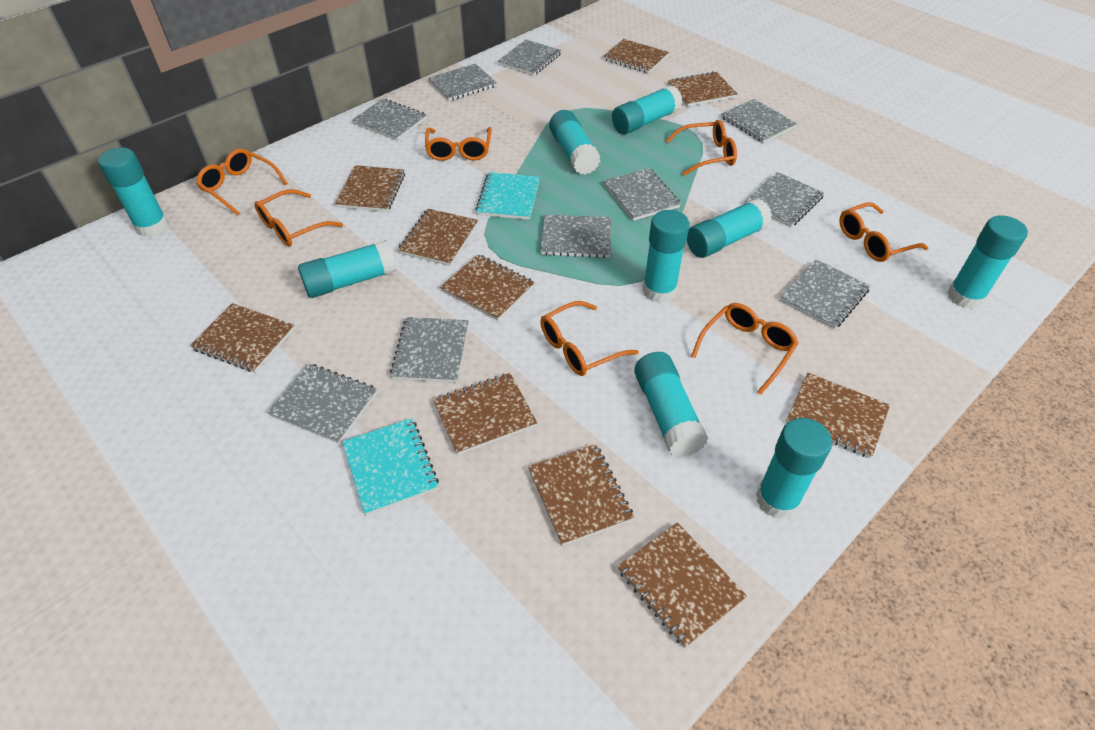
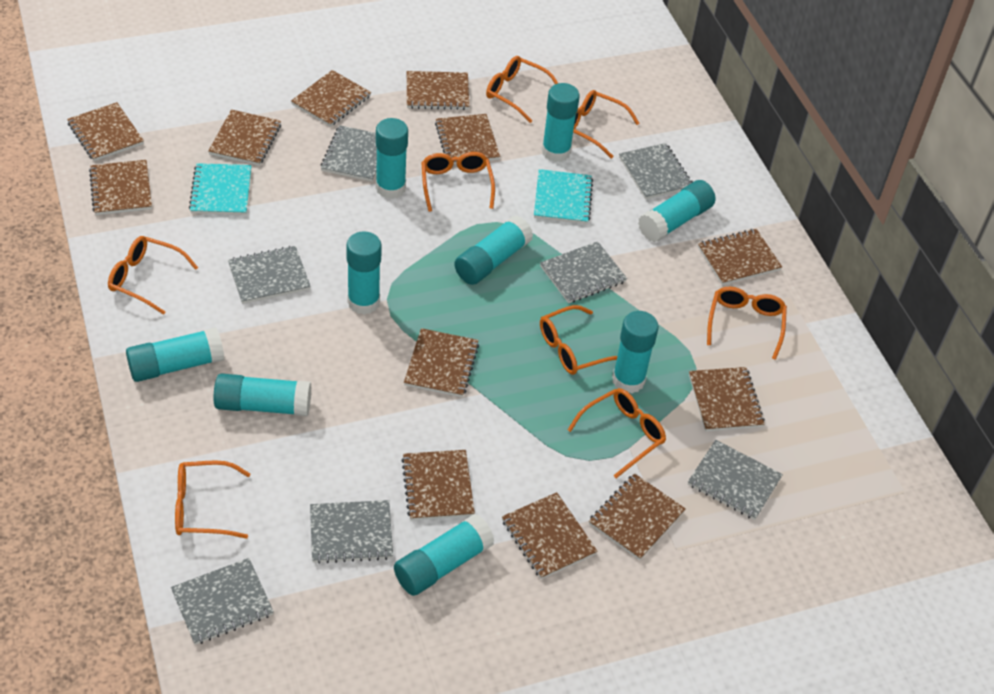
brown notebook: 10 -> 12
grey notebook: 10 -> 7
orange glasses: 7 -> 8

